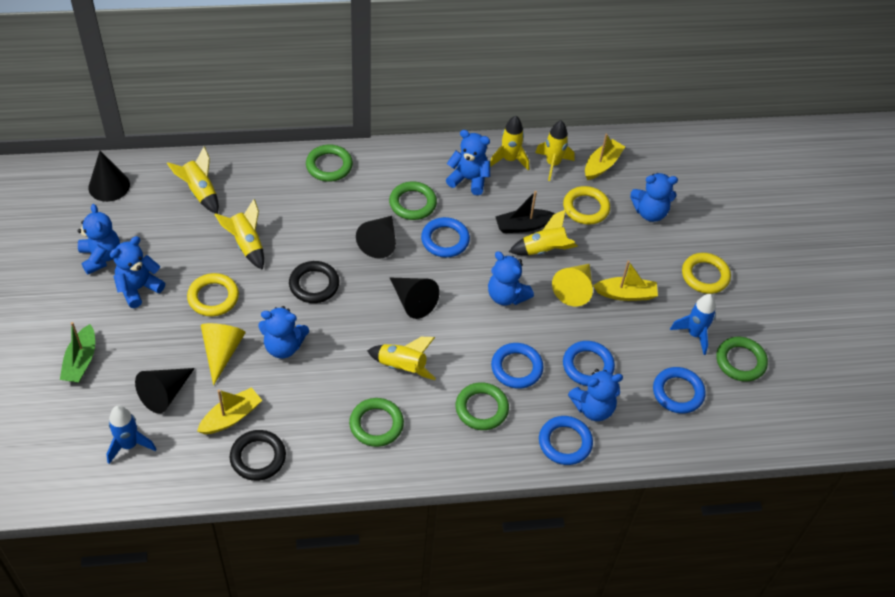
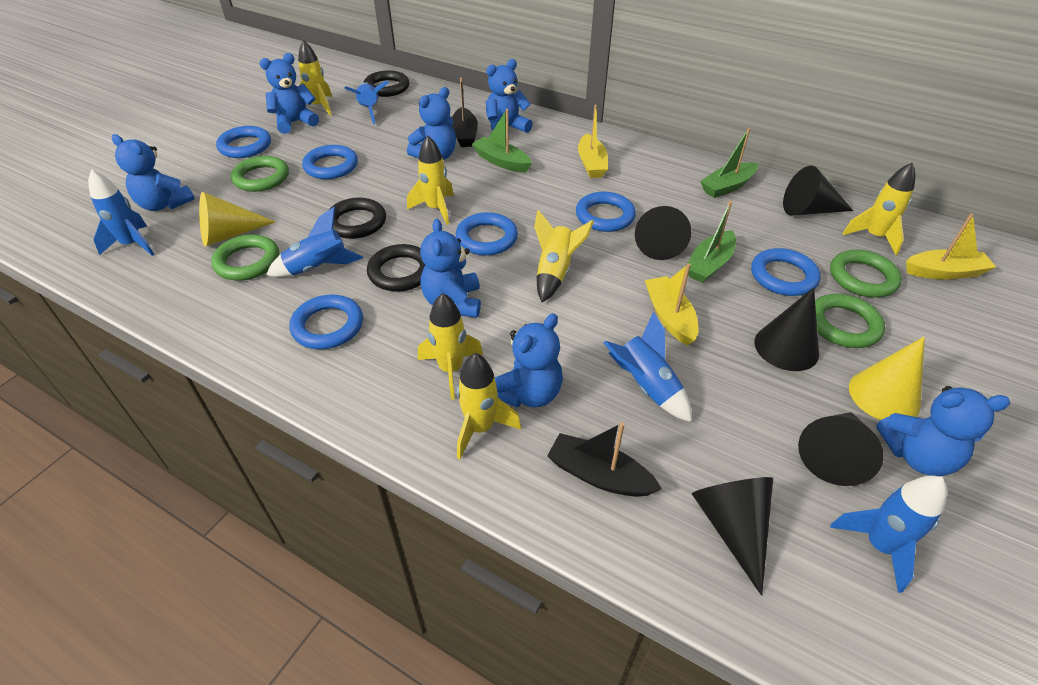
black boat: 1 -> 2
black cone: 4 -> 5
black ring: 2 -> 3
blue ring: 5 -> 6
blue rocket: 2 -> 5
green boat: 1 -> 3
green ring: 5 -> 4
yellow ring: 3 -> 0

